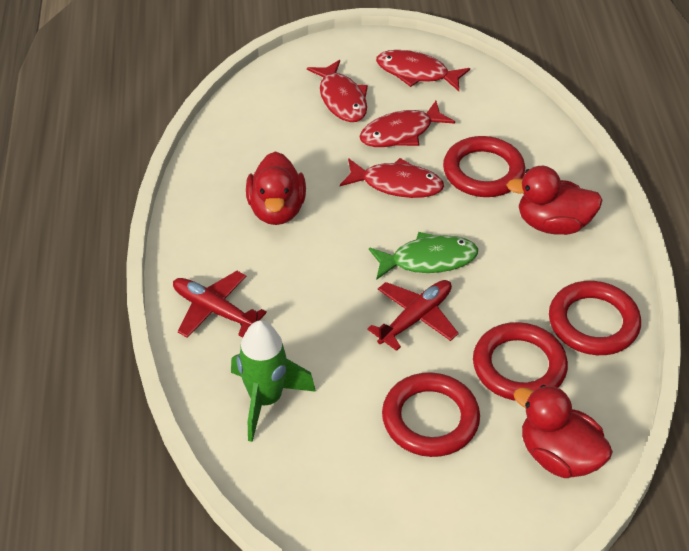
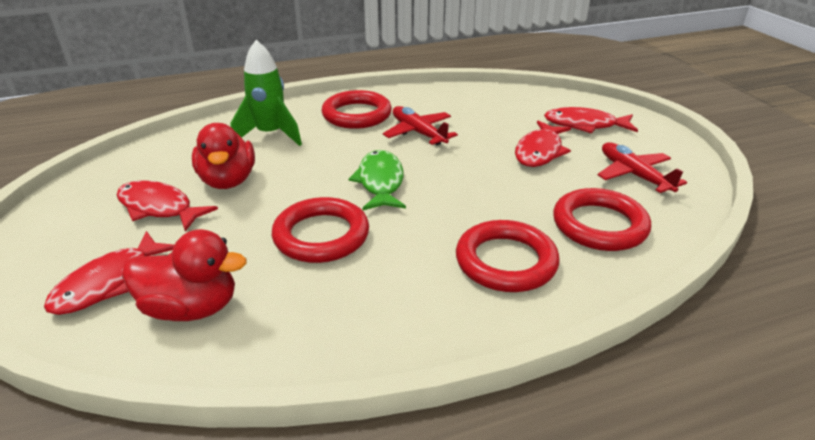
red duck: 3 -> 2

